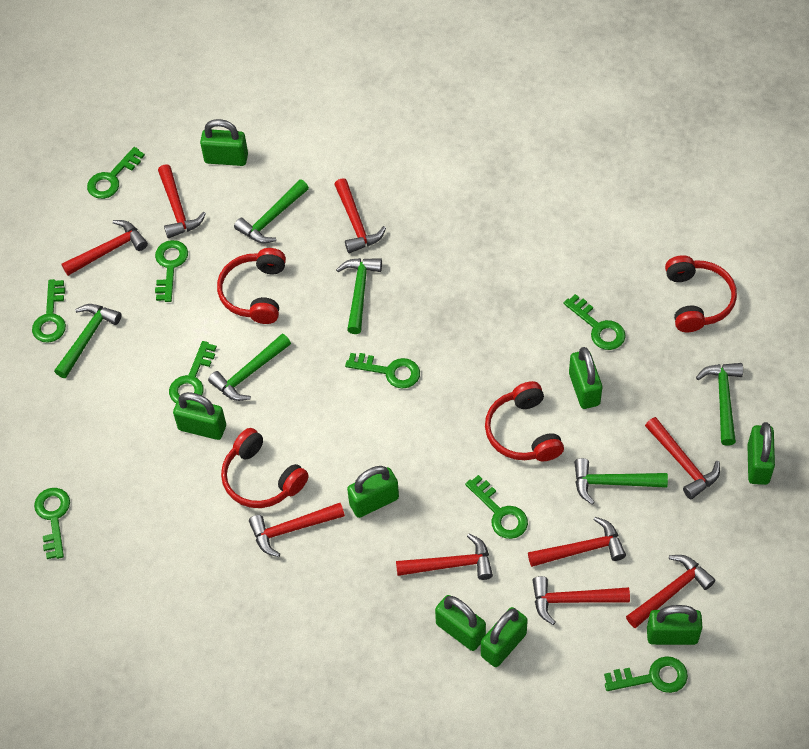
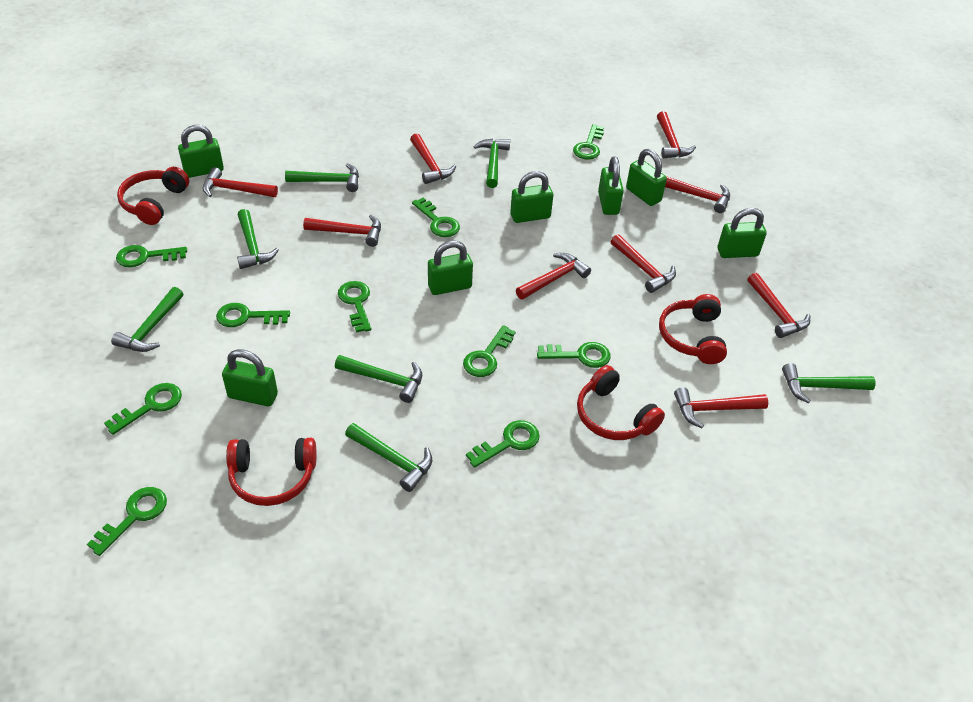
green hammer: 6 -> 7
green key: 9 -> 10
green padlock: 8 -> 7

